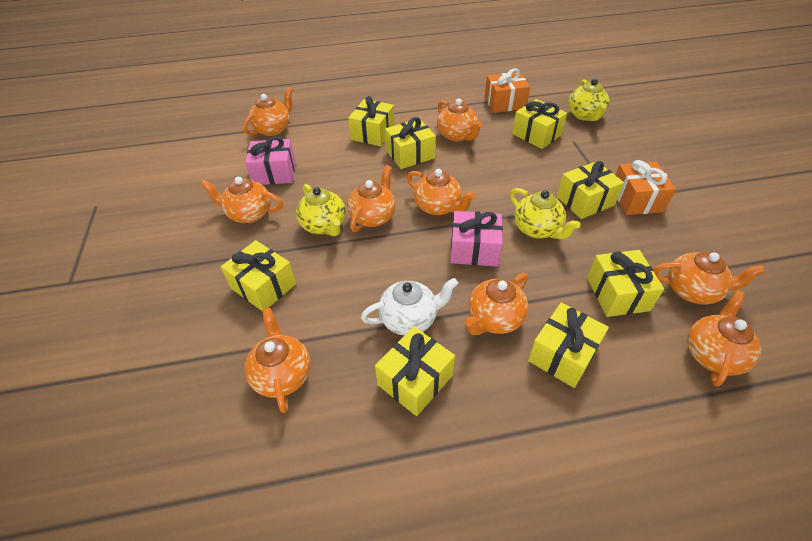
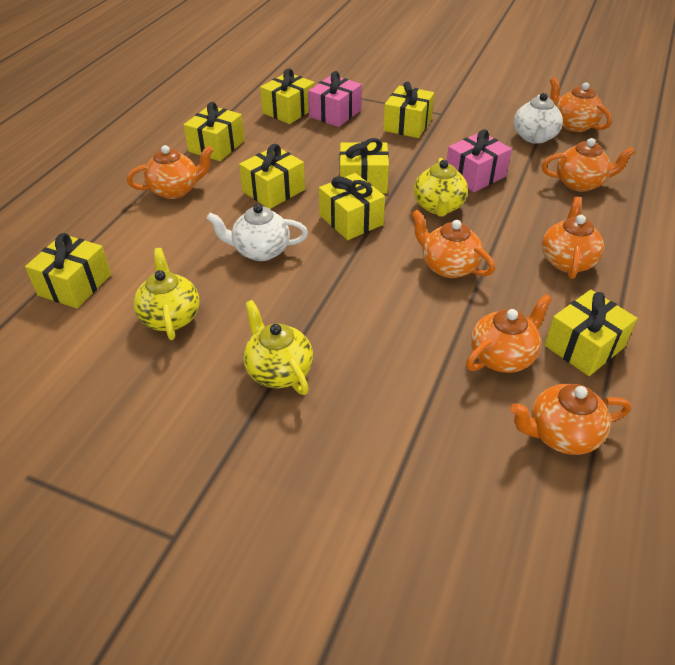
orange gift: 2 -> 0
orange teapot: 9 -> 7
white teapot: 1 -> 2

